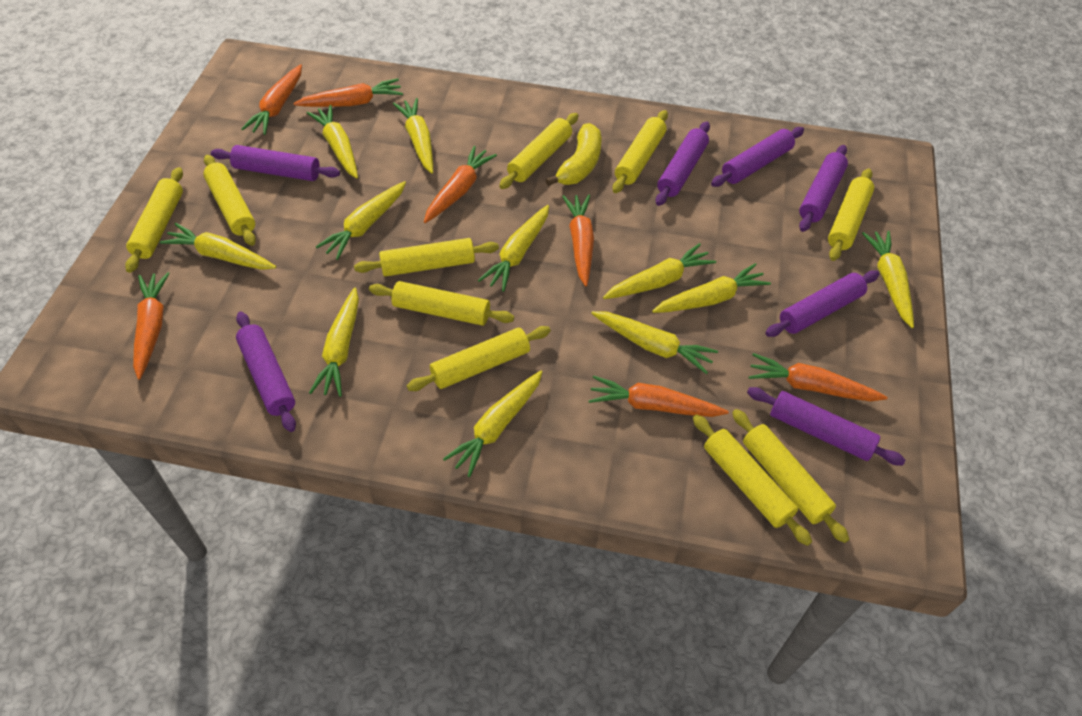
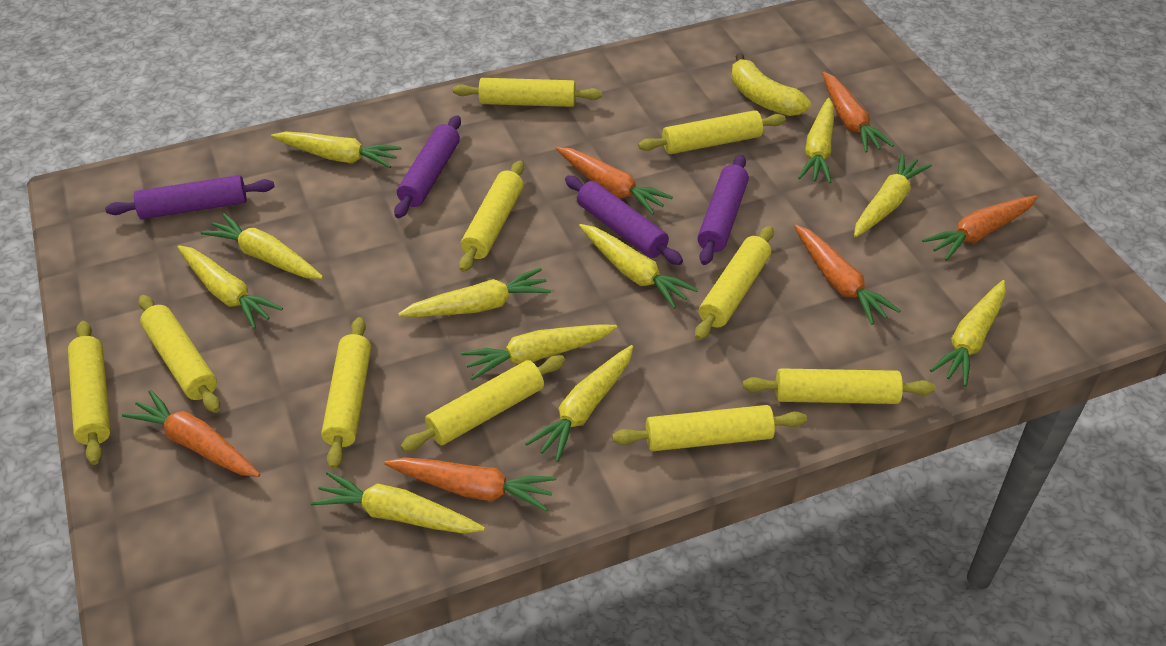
orange carrot: 7 -> 6
purple rolling pin: 7 -> 4

